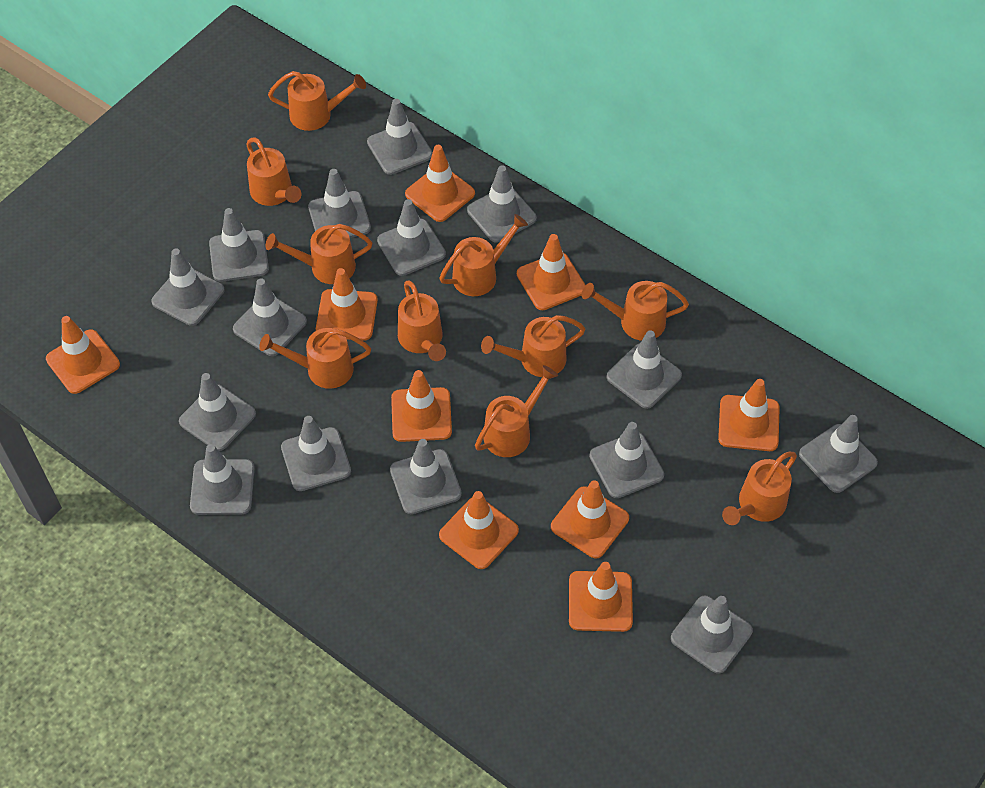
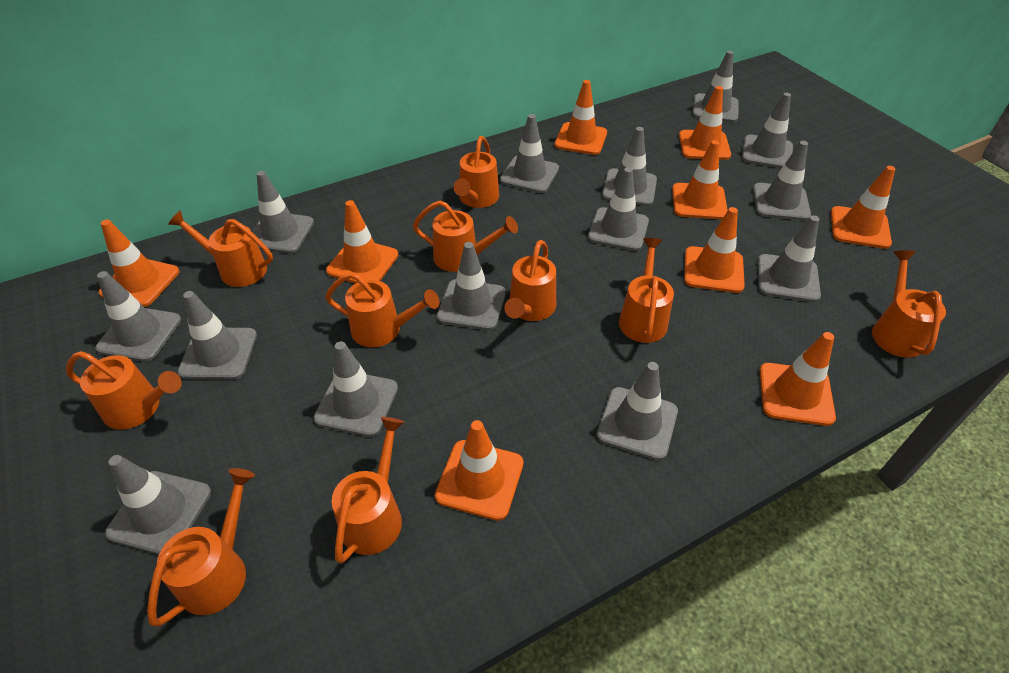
grey traffic cone: 15 -> 14

